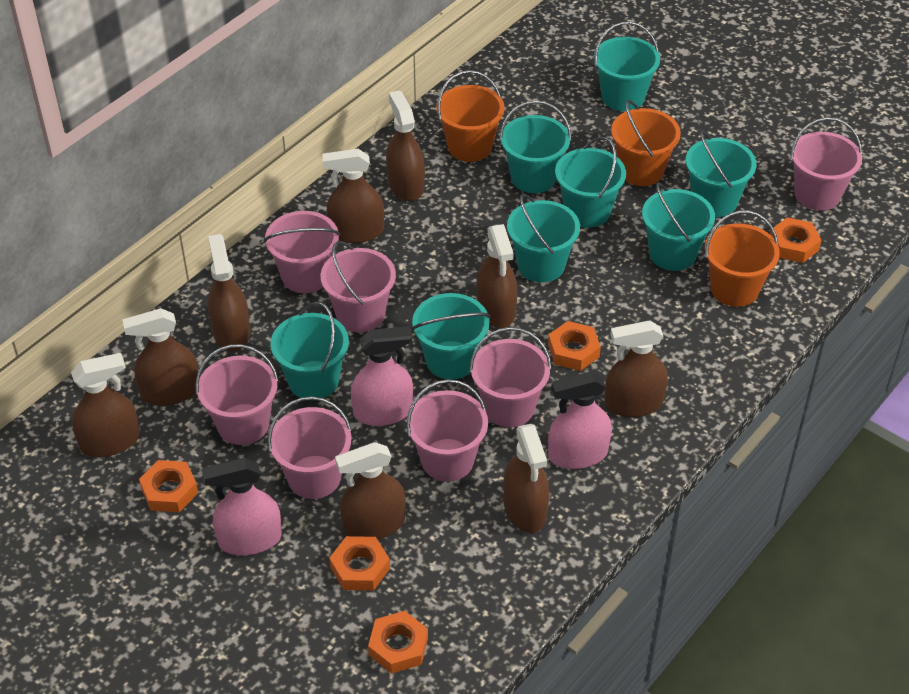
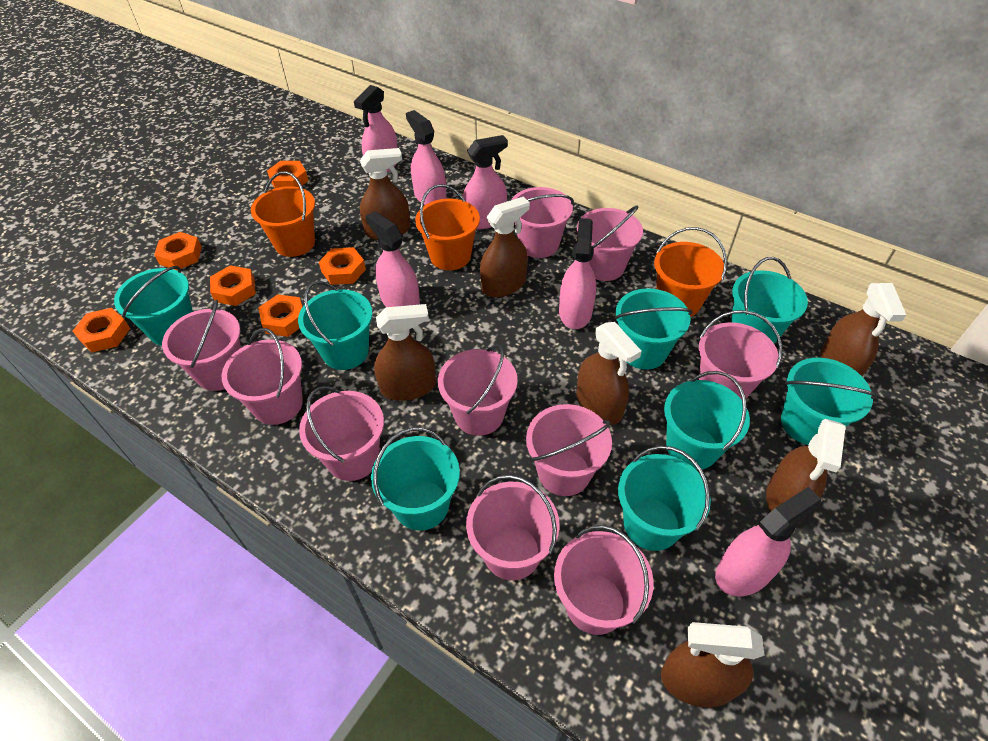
brown spray bottle: 9 -> 7
orange nut: 5 -> 6
pink bucket: 7 -> 10
pink spray bottle: 3 -> 6

